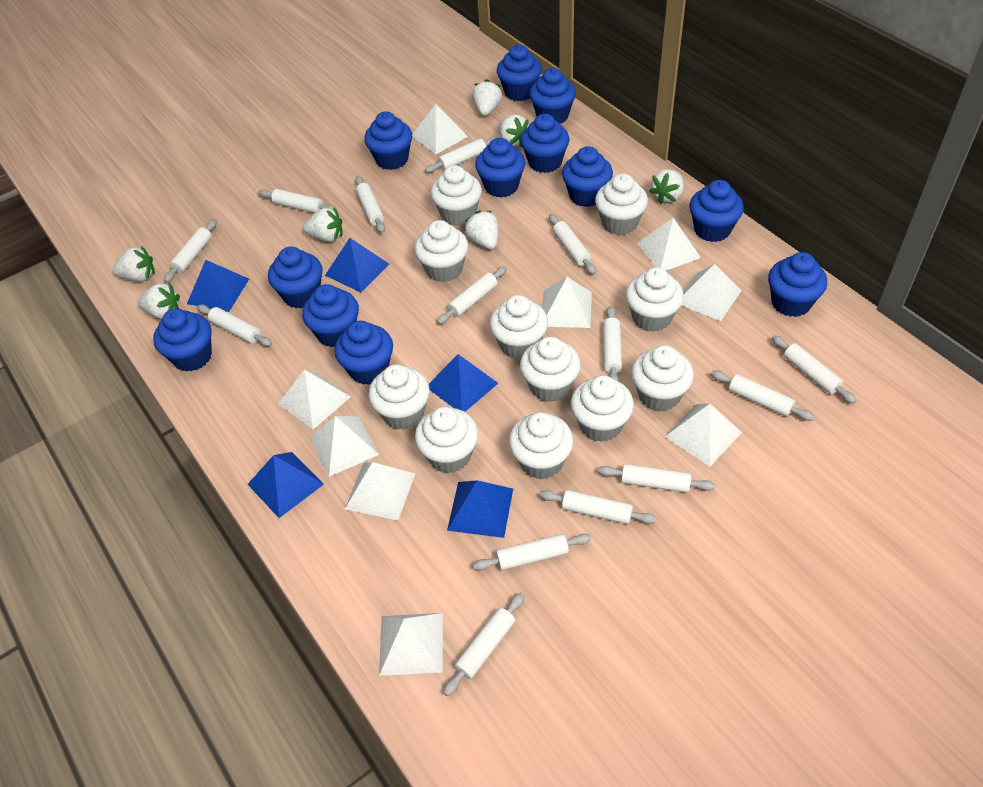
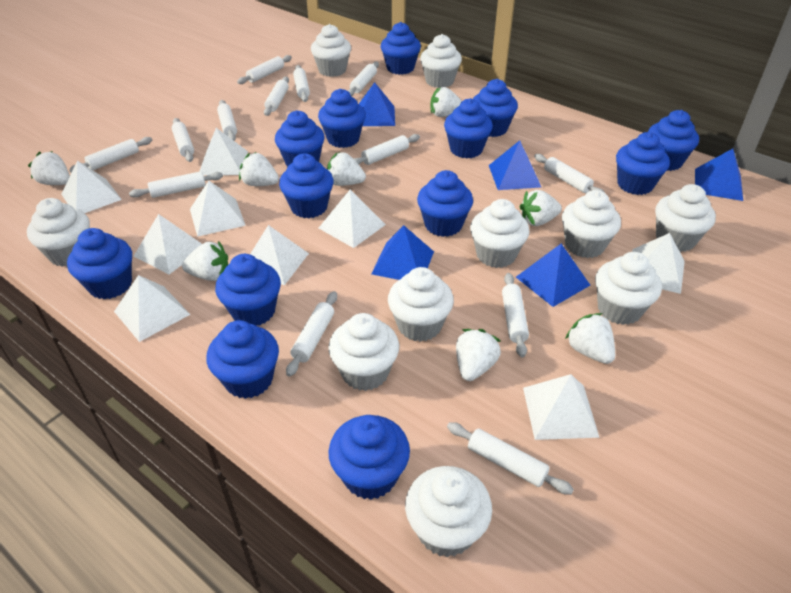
blue cupcake: 12 -> 13
white cupcake: 11 -> 10
white rolling pin: 14 -> 13
white strawberry: 7 -> 8

